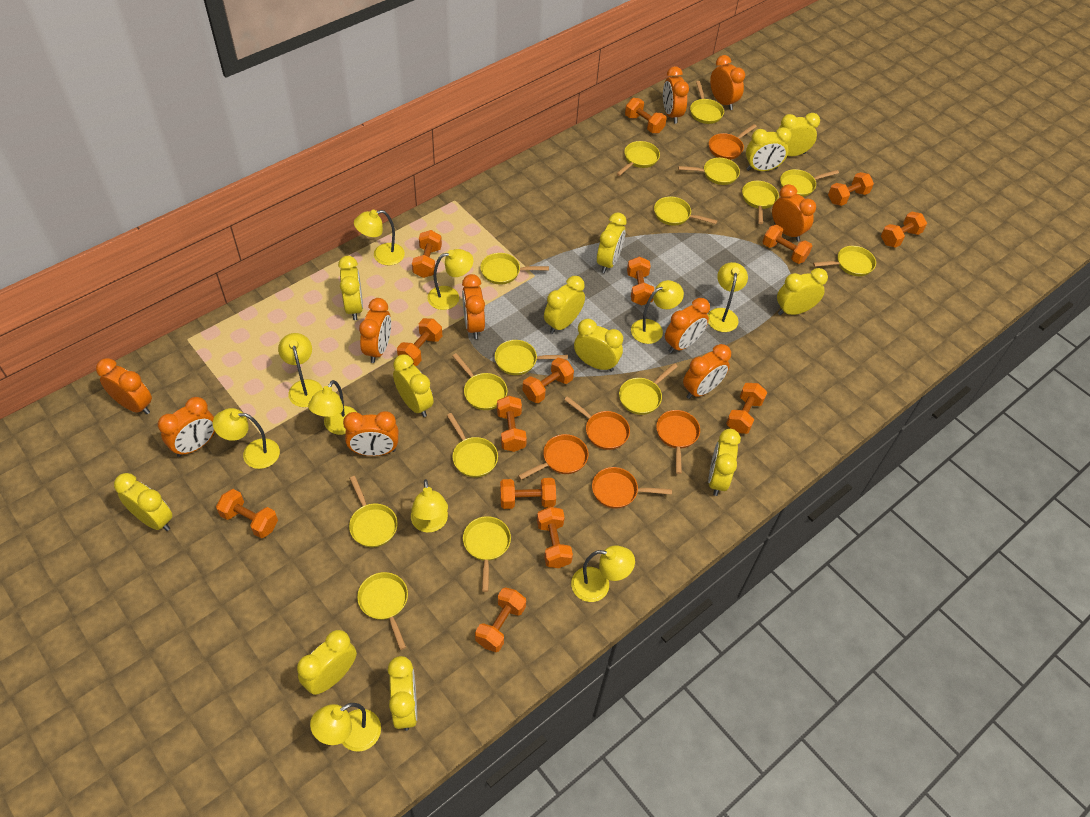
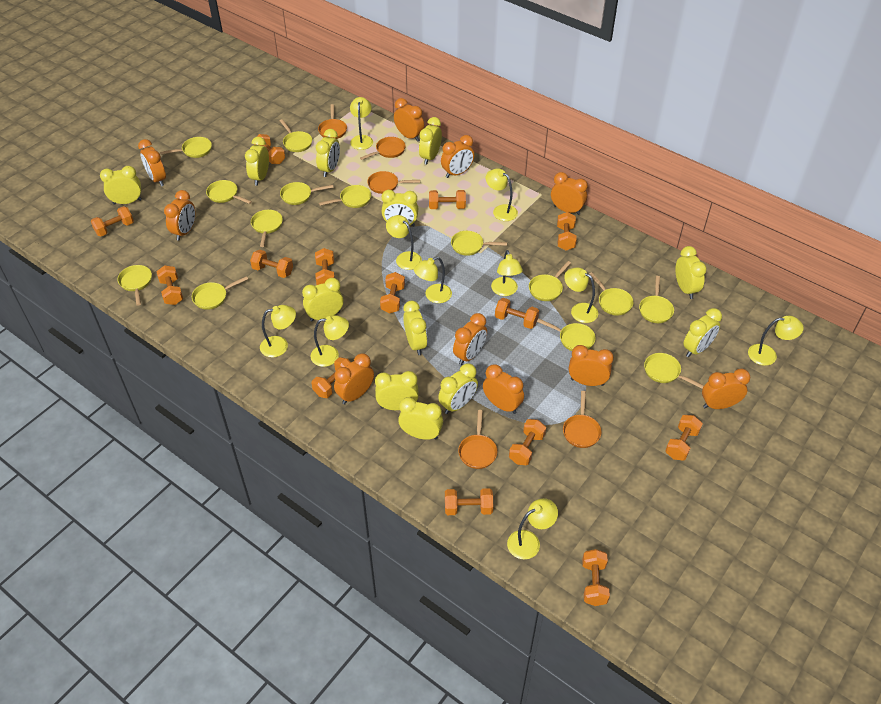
yellow pan: 15 -> 14

